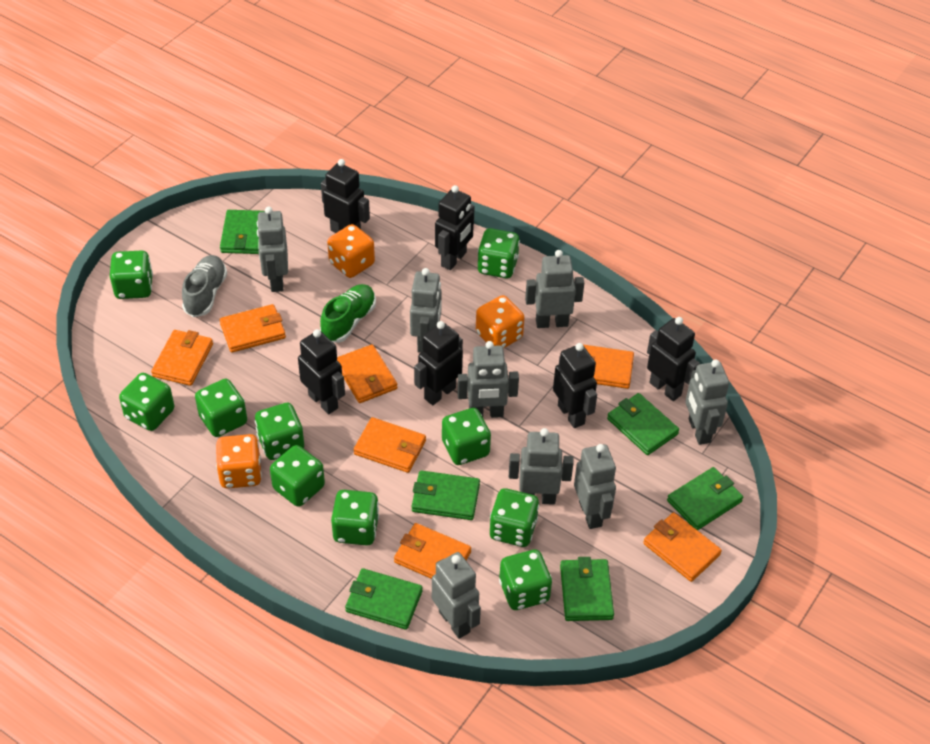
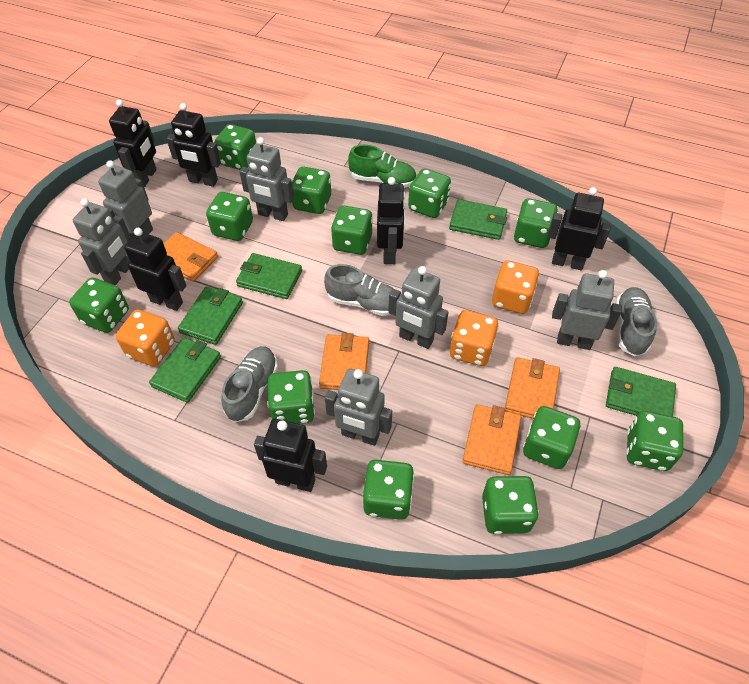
green dice: 10 -> 12
green wallet: 6 -> 5
grey robot: 8 -> 6
grey shoe: 1 -> 3
orange wallet: 7 -> 4

